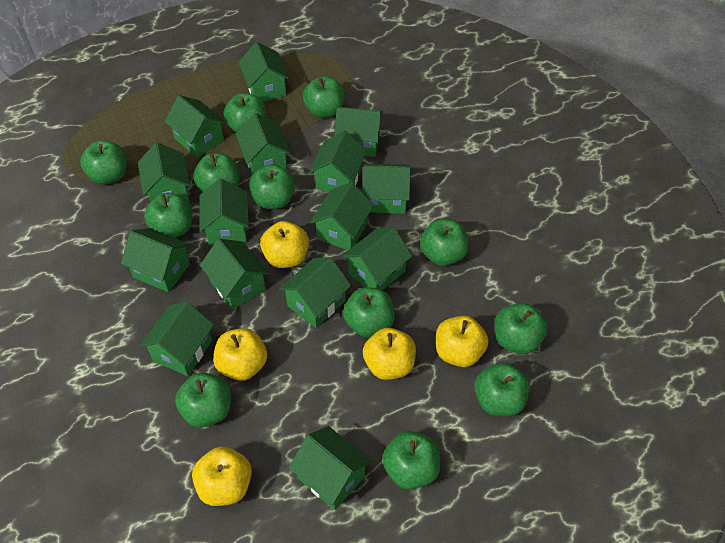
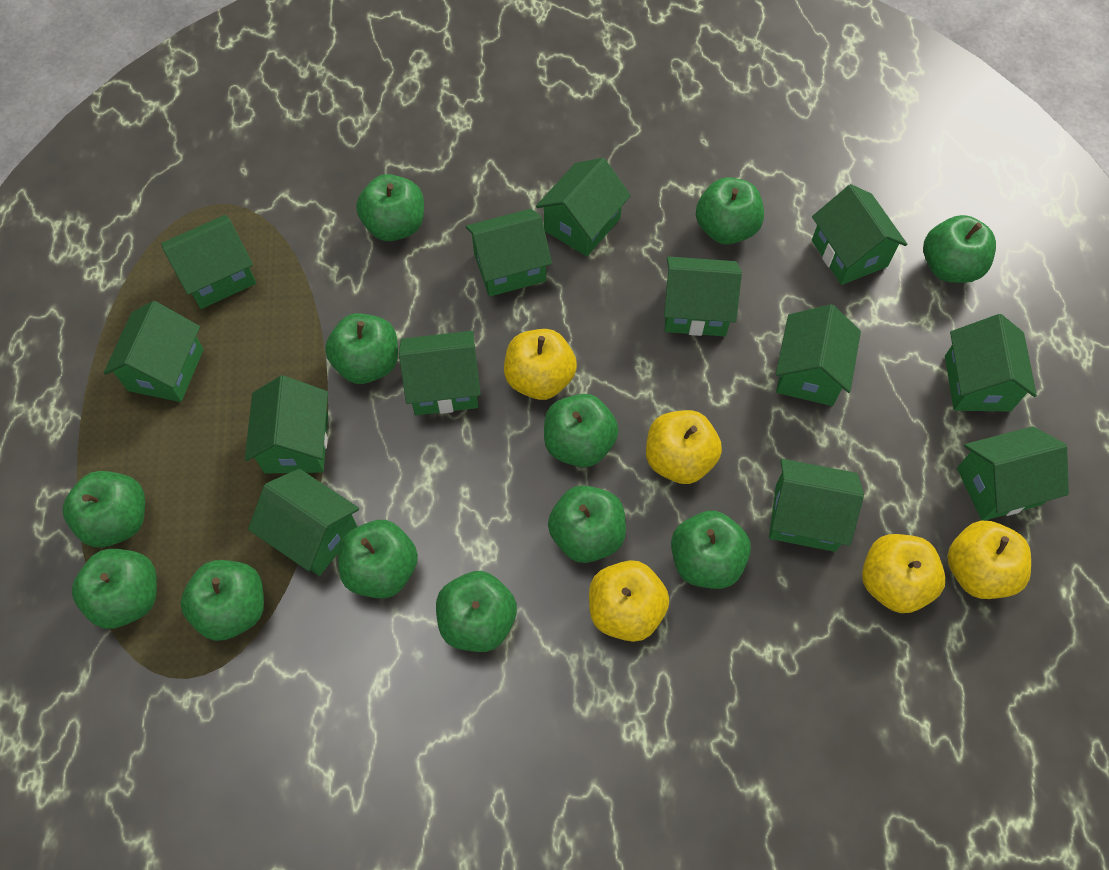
green house: 15 -> 13

